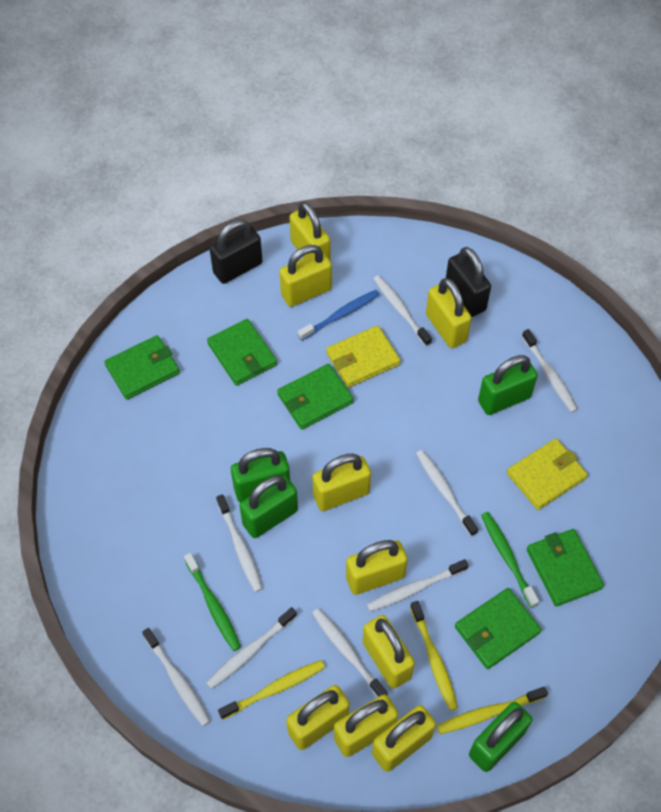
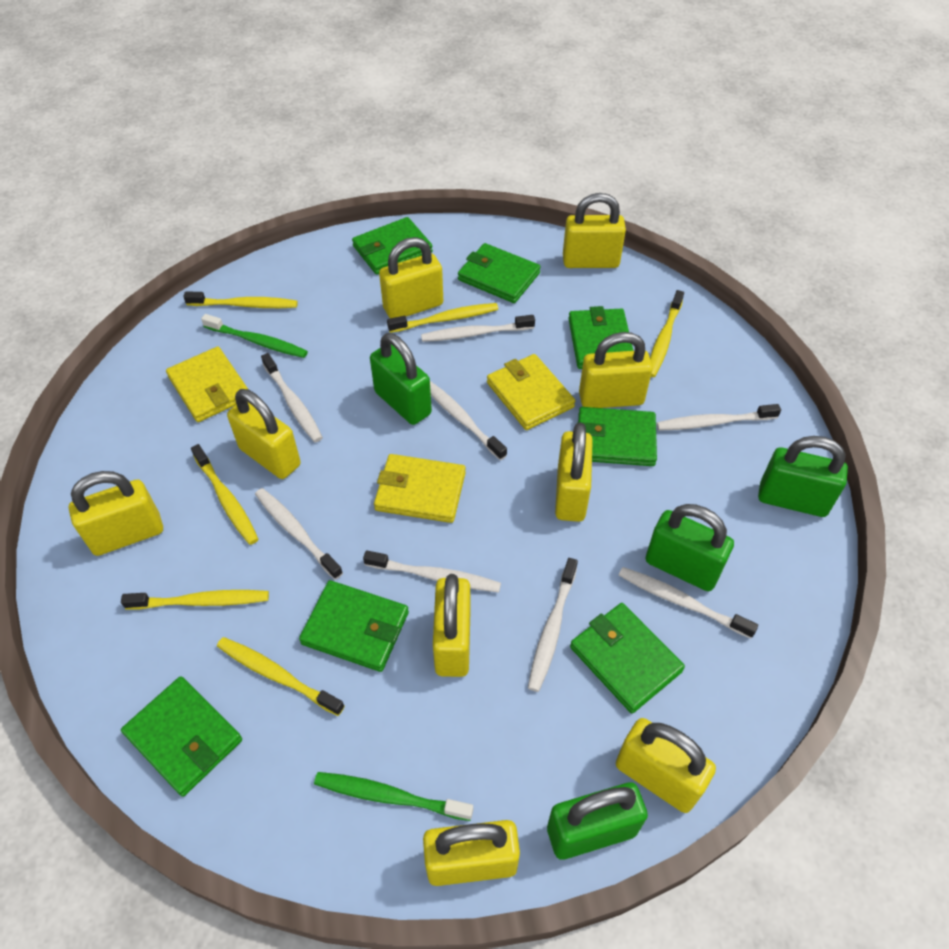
black padlock: 2 -> 0
blue toothbrush: 1 -> 0
green wallet: 5 -> 7
yellow toothbrush: 3 -> 6
yellow wallet: 2 -> 3

